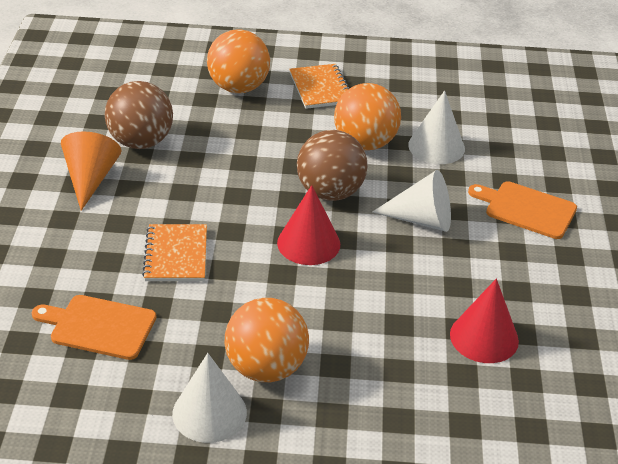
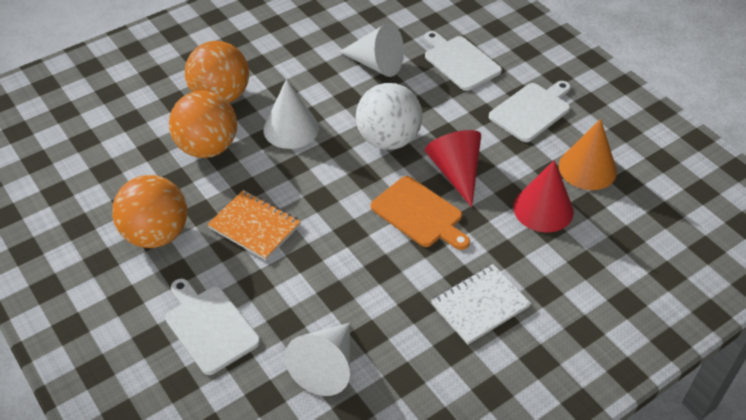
brown ball: 2 -> 0
orange cutting board: 2 -> 1
orange notebook: 2 -> 1
white ball: 0 -> 1
white cutting board: 0 -> 3
white notebook: 0 -> 1

